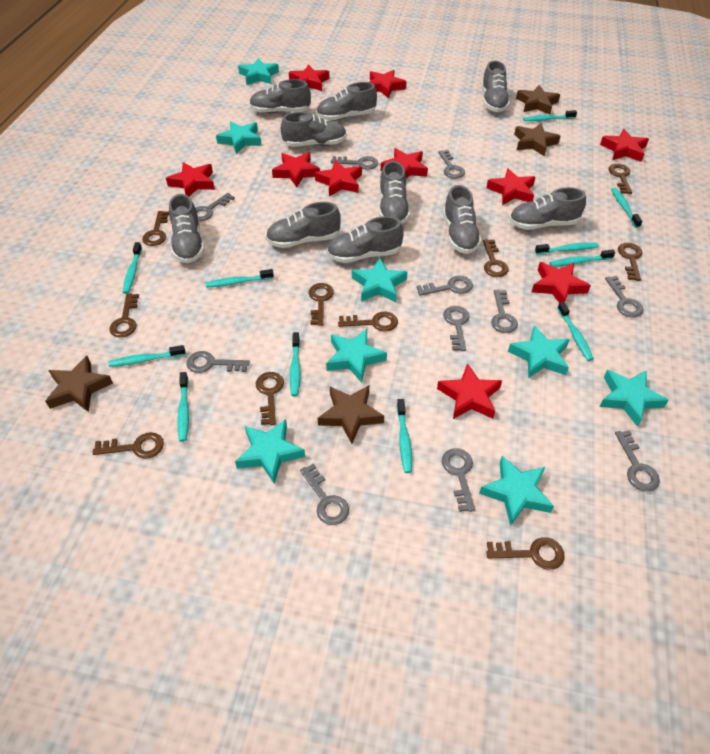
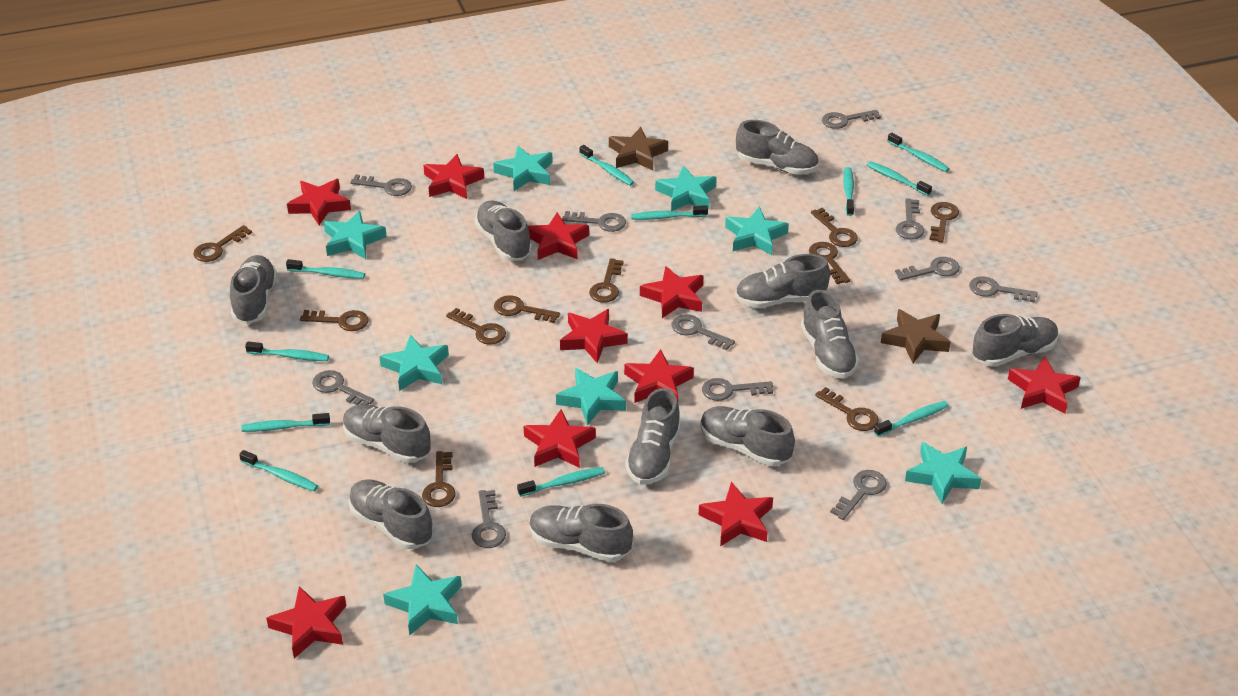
brown star: 4 -> 2
grey shoe: 10 -> 11

